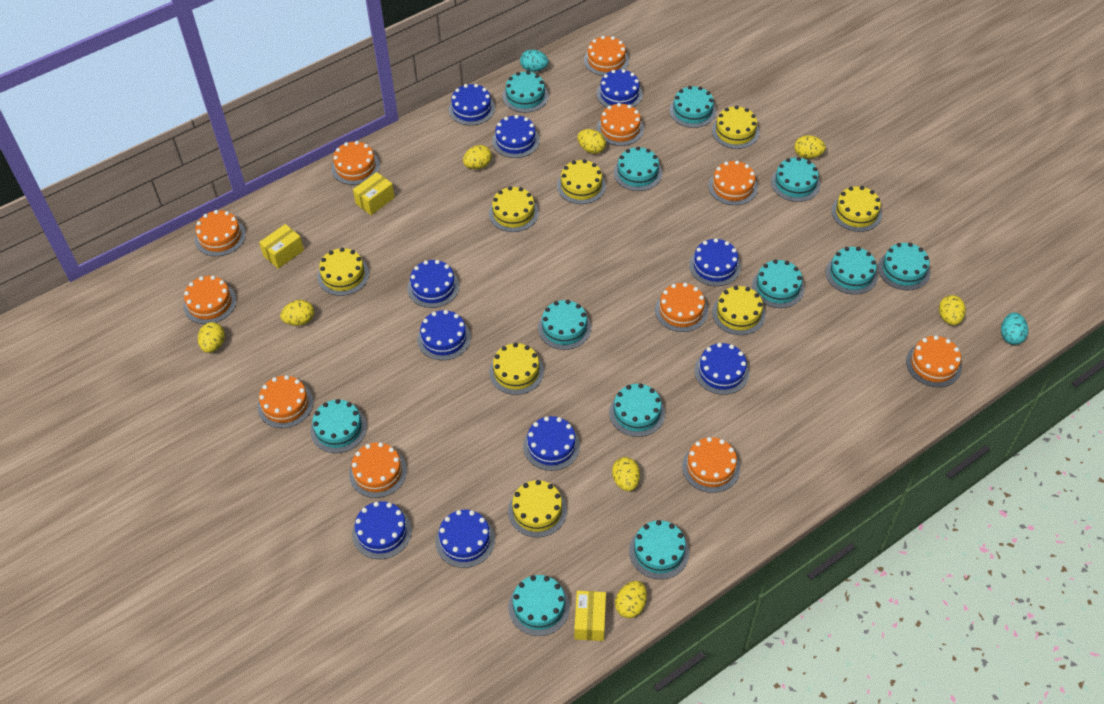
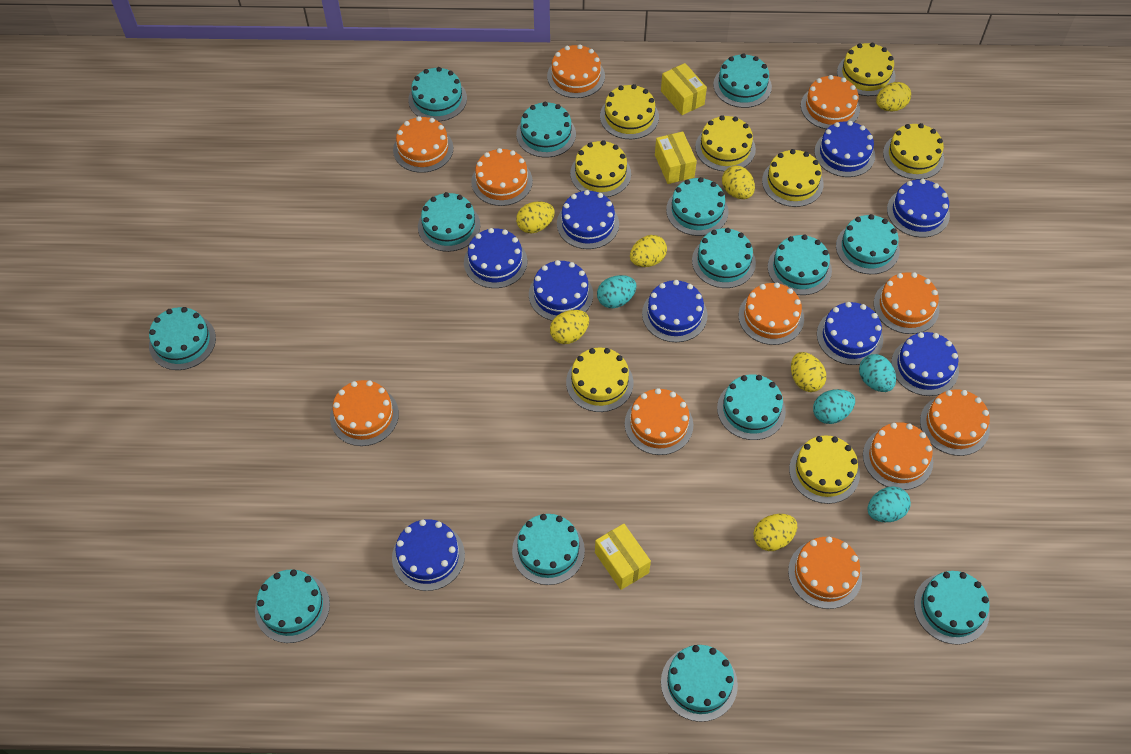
blue cake: 10 -> 9
turquoise cake: 12 -> 14
turquoise egg: 2 -> 4
yellow egg: 8 -> 7

